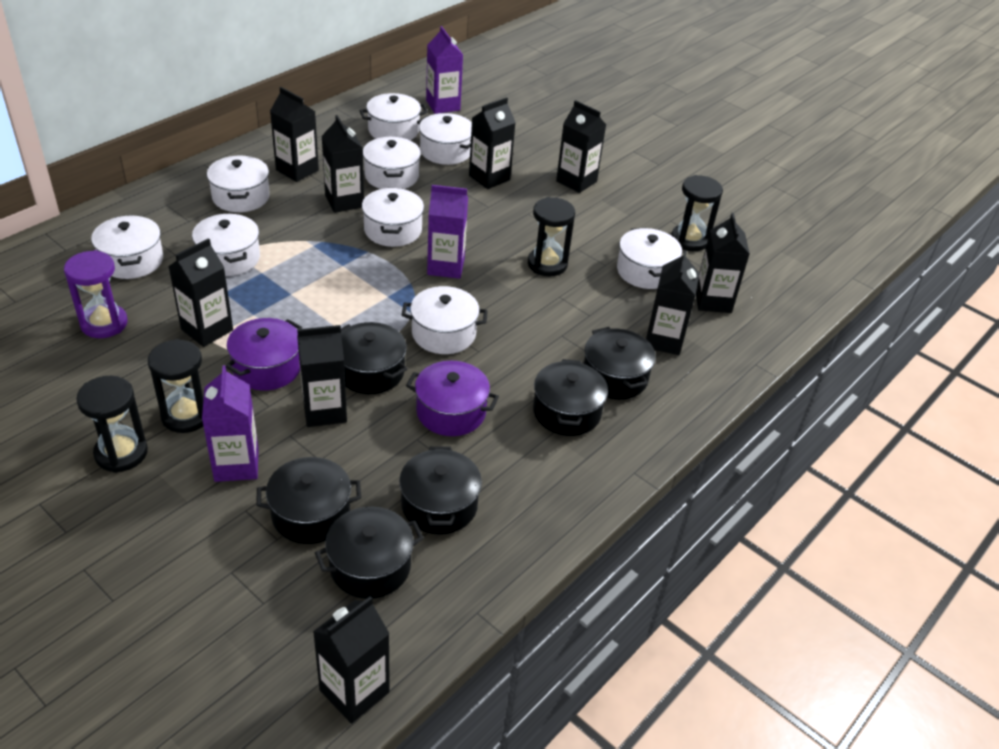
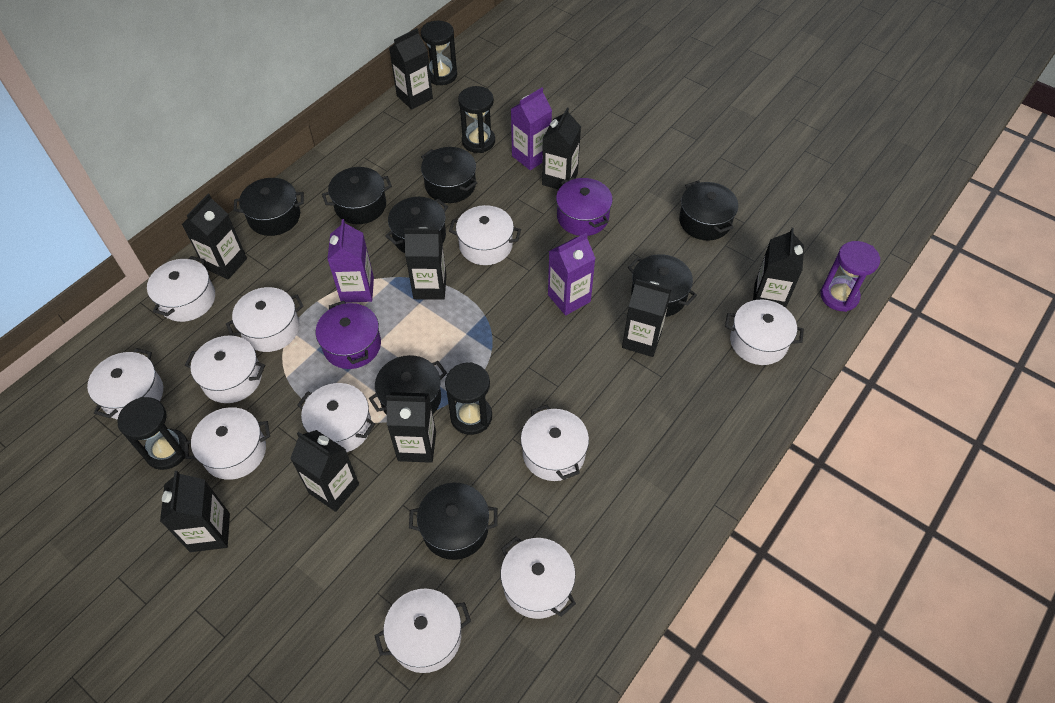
black pot: 6 -> 8
white pot: 9 -> 11

